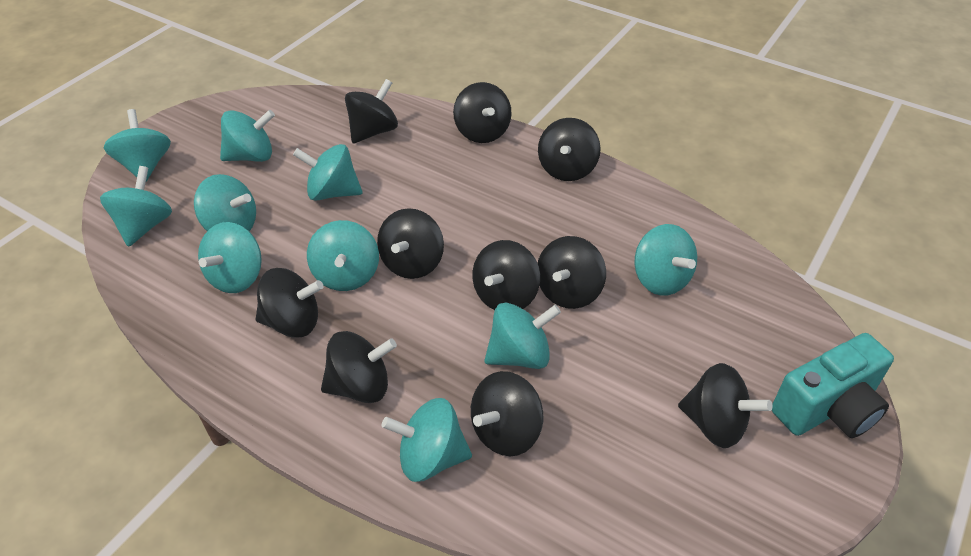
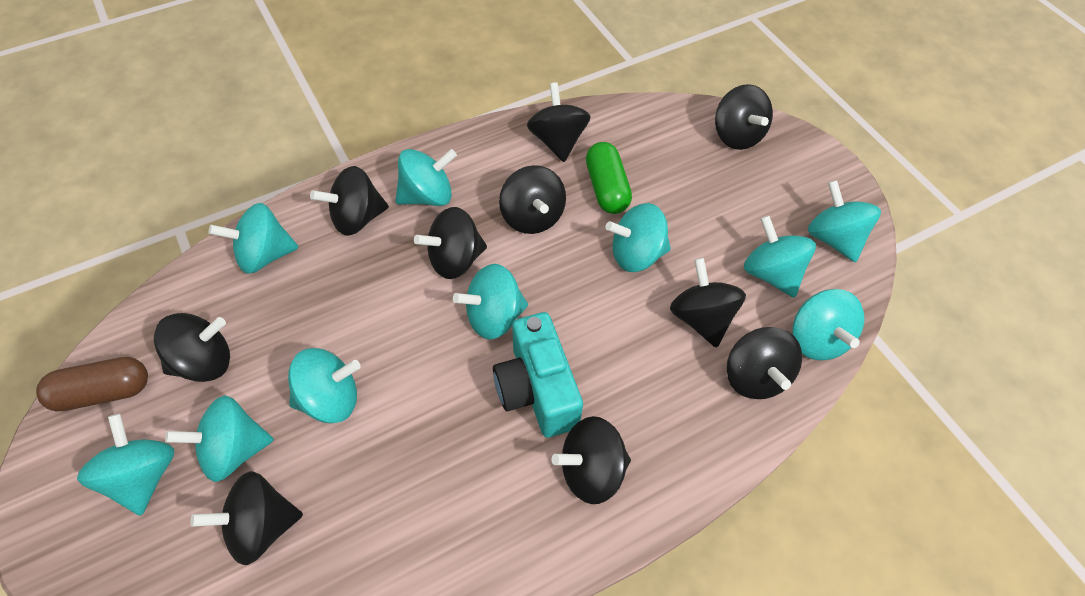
brown capsule: 0 -> 1
green capsule: 0 -> 1

